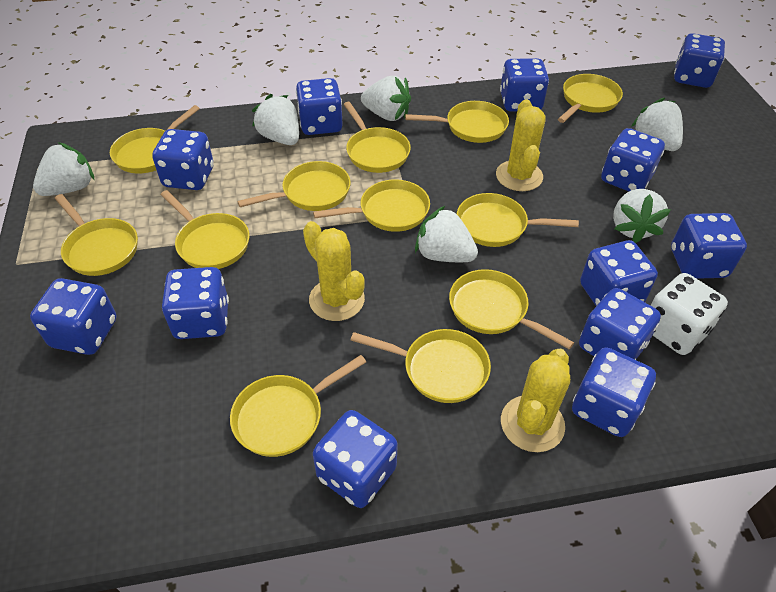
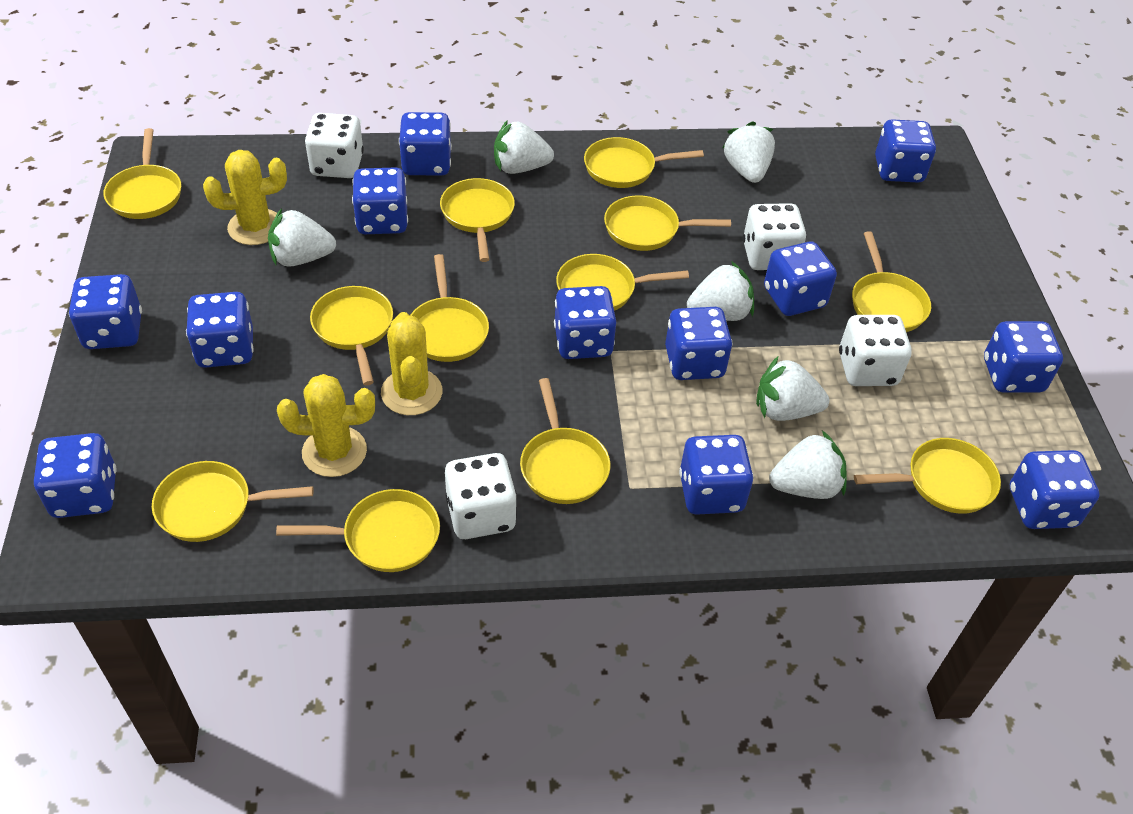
white dice: 1 -> 4

